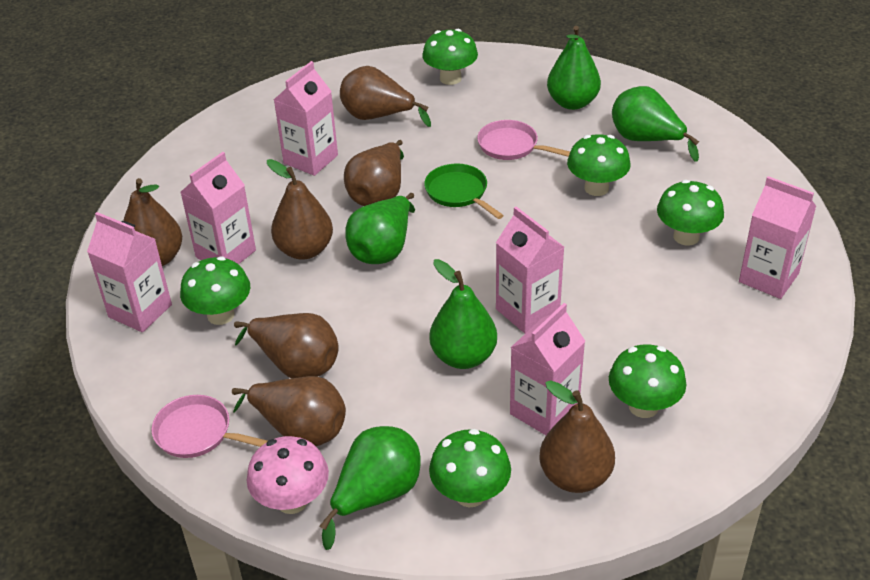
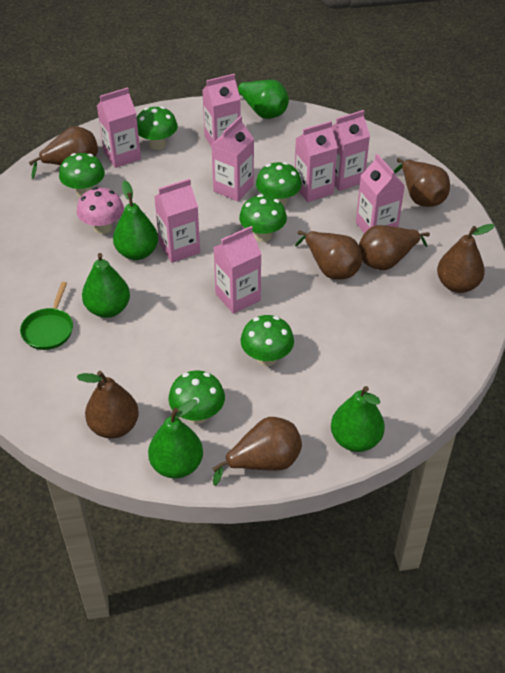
pink carton: 6 -> 8
pink pan: 2 -> 0

